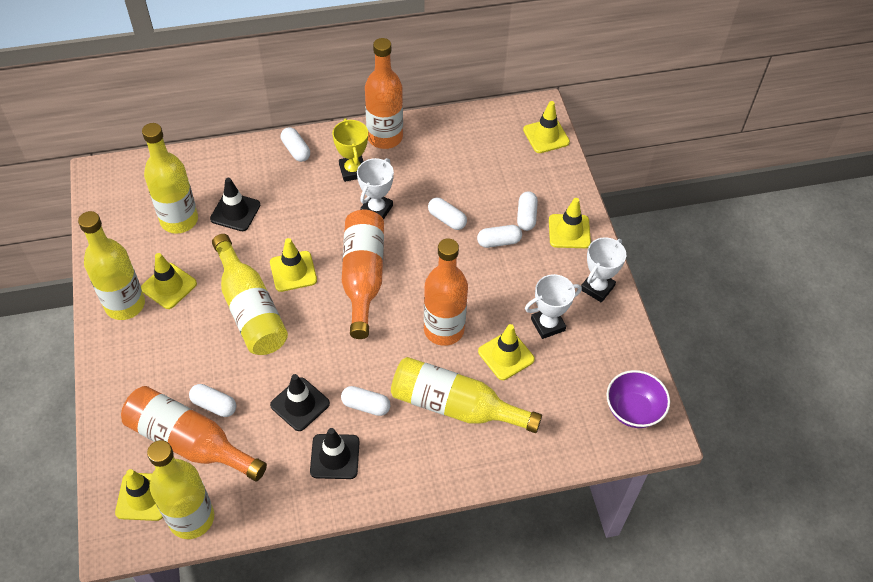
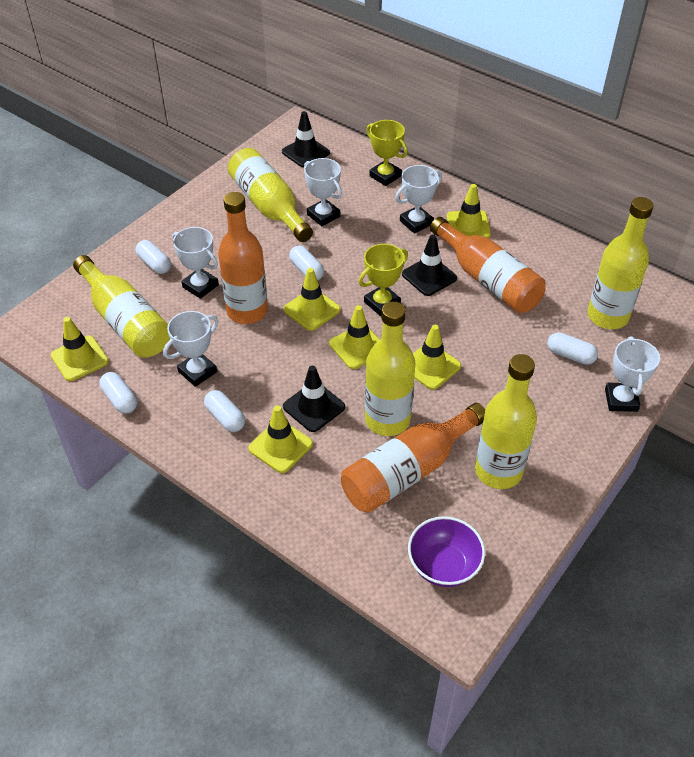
orange bottle: 4 -> 3
white capsule: 6 -> 5
white trophy: 3 -> 5
yellow trophy: 1 -> 2

